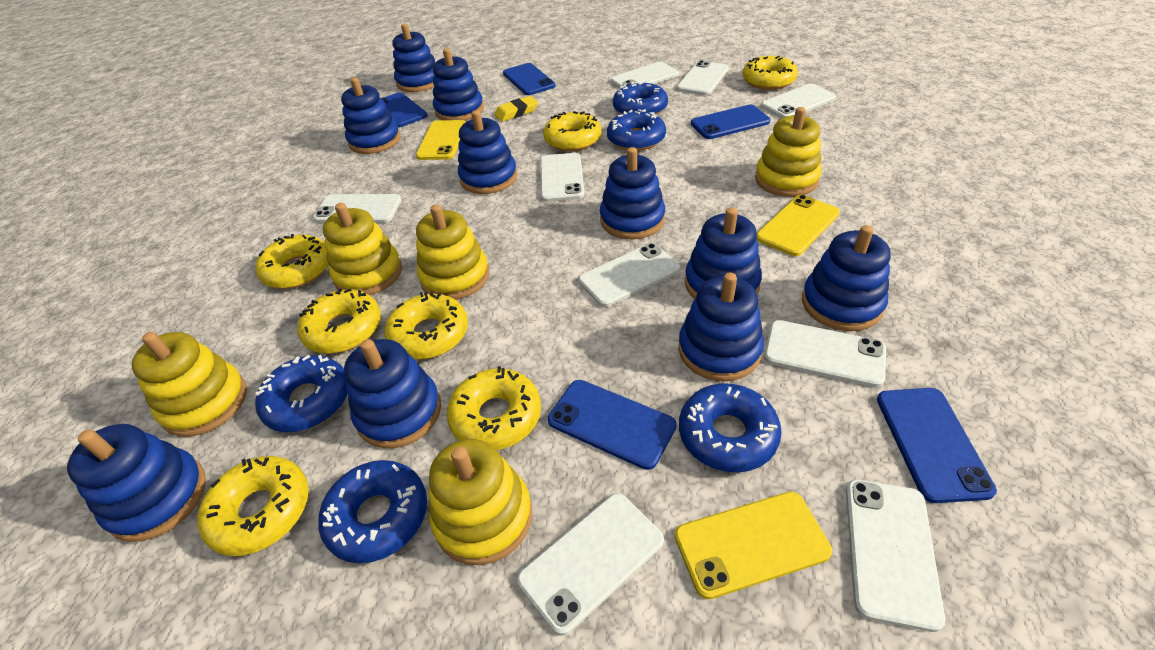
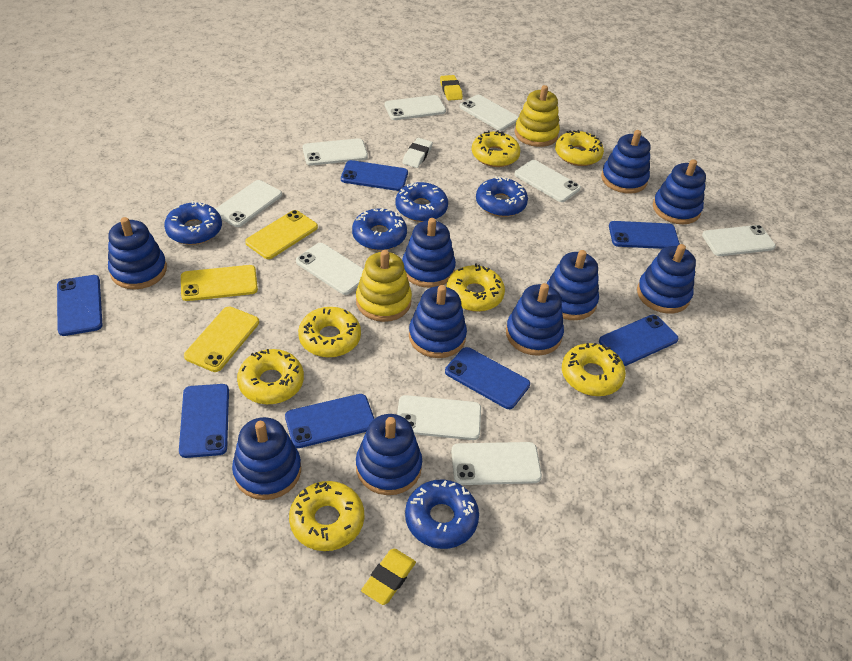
blue phone: 5 -> 7
white eraser: 0 -> 1
yellow eraser: 1 -> 2
yellow stacking toy: 5 -> 2

